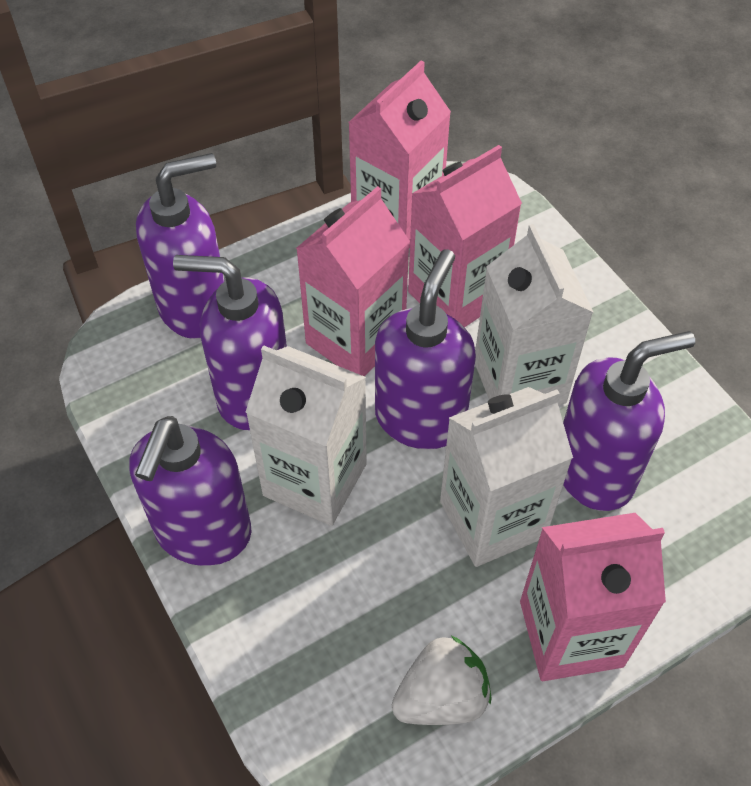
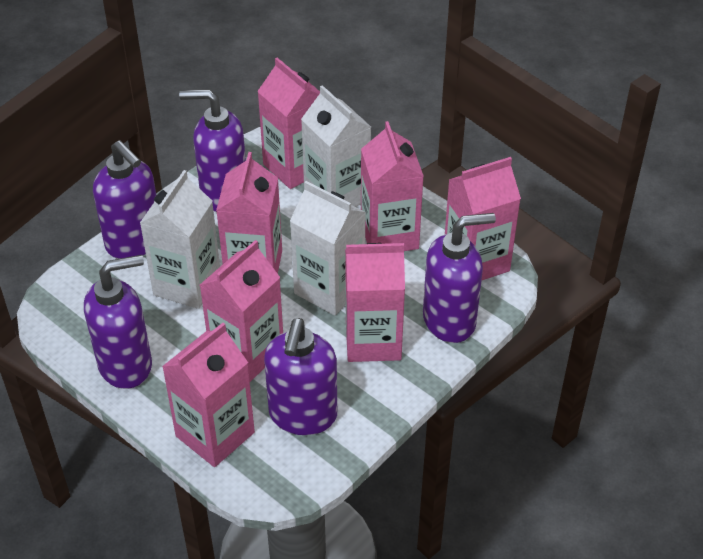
pink carton: 4 -> 7
white strawberry: 1 -> 0

